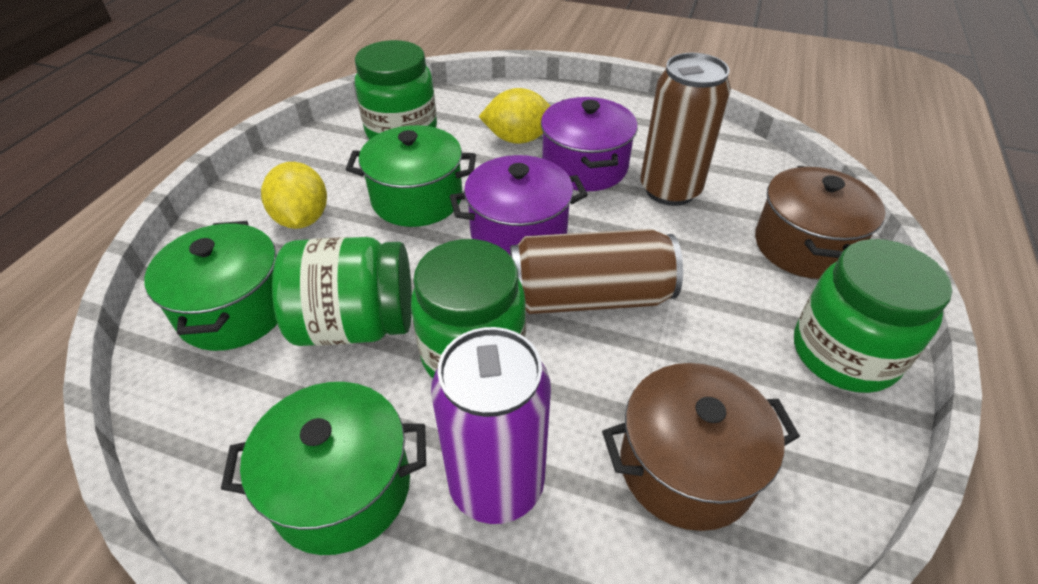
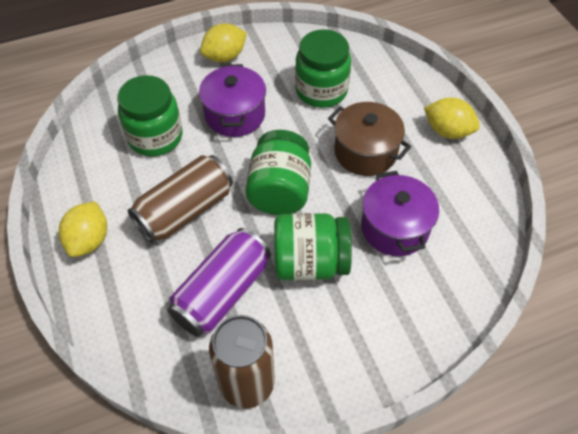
brown pot: 2 -> 1
green pot: 3 -> 0
yellow lemon: 2 -> 3

